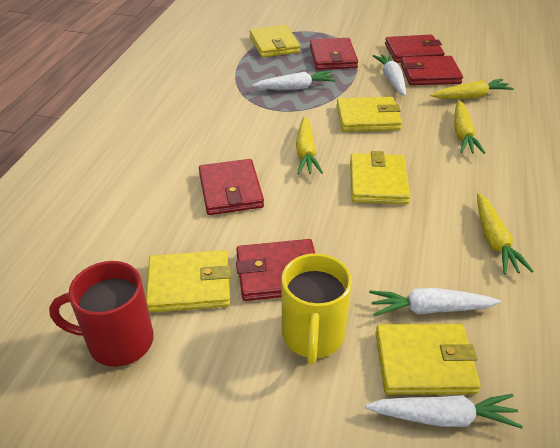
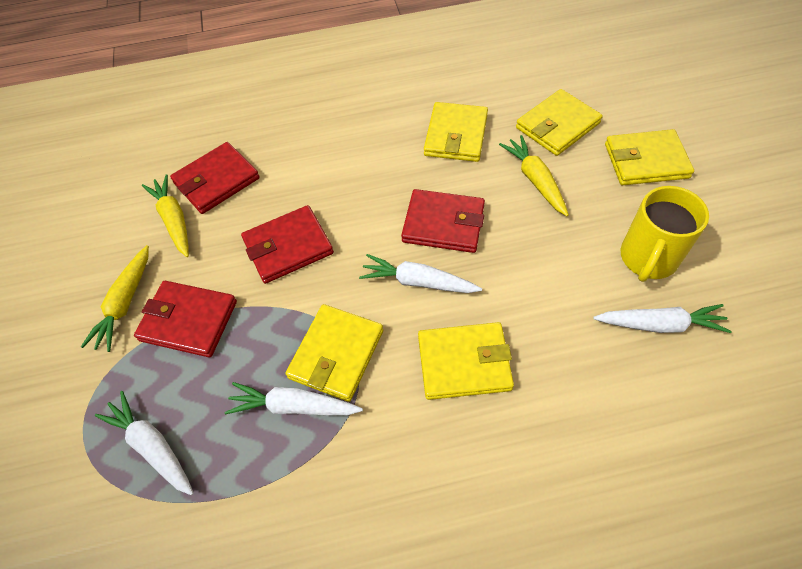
red mug: 1 -> 0
red wallet: 5 -> 4
yellow carrot: 4 -> 3

